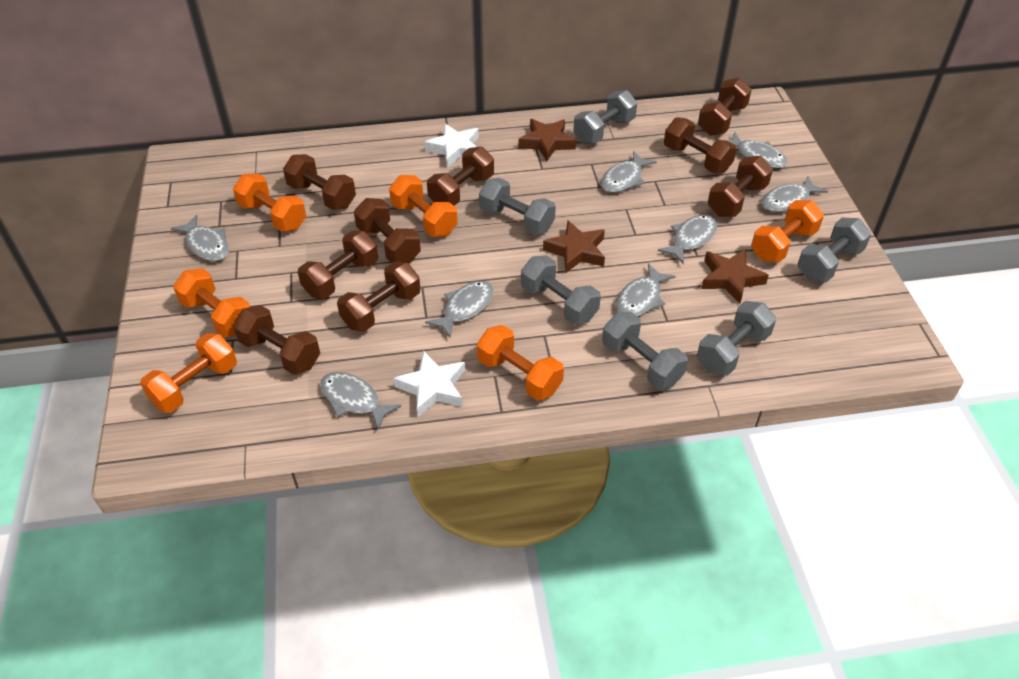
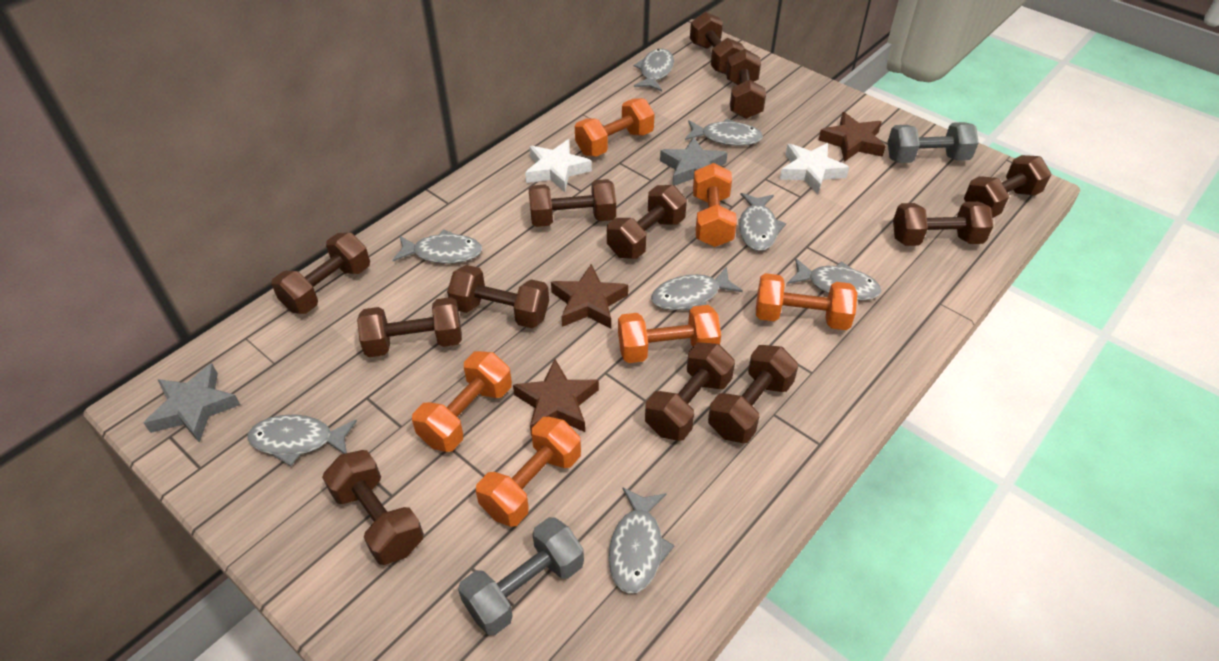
brown dumbbell: 9 -> 12
grey dumbbell: 6 -> 2
grey star: 0 -> 2

